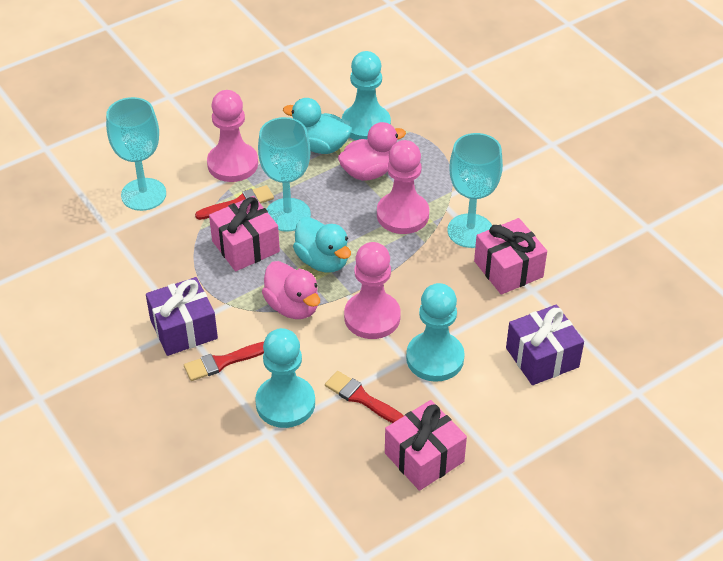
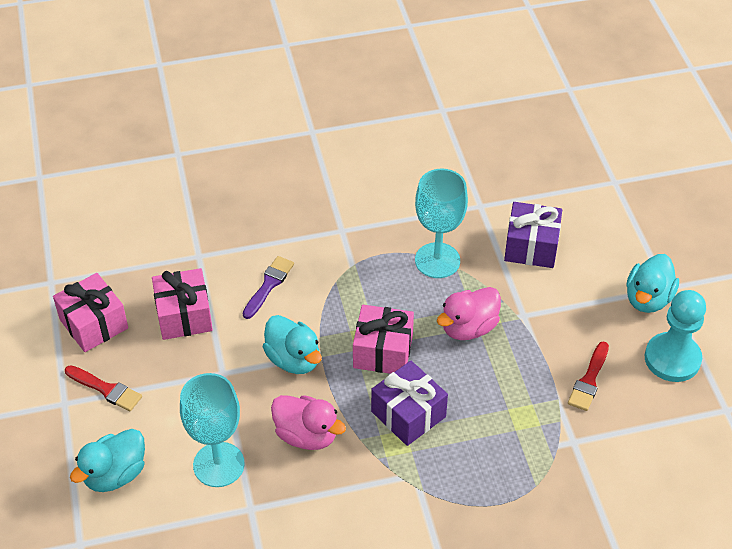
pink pawn: 3 -> 0
purple brush: 0 -> 1
red brush: 3 -> 2
turquoise duck: 2 -> 3
turquoise goblet: 3 -> 2
turquoise pawn: 3 -> 1

